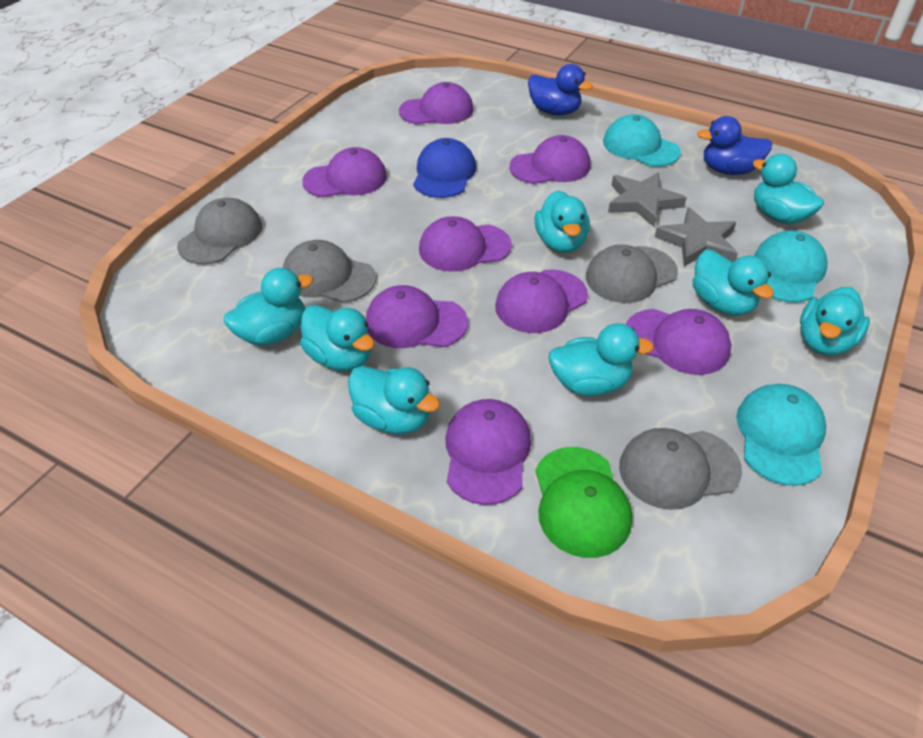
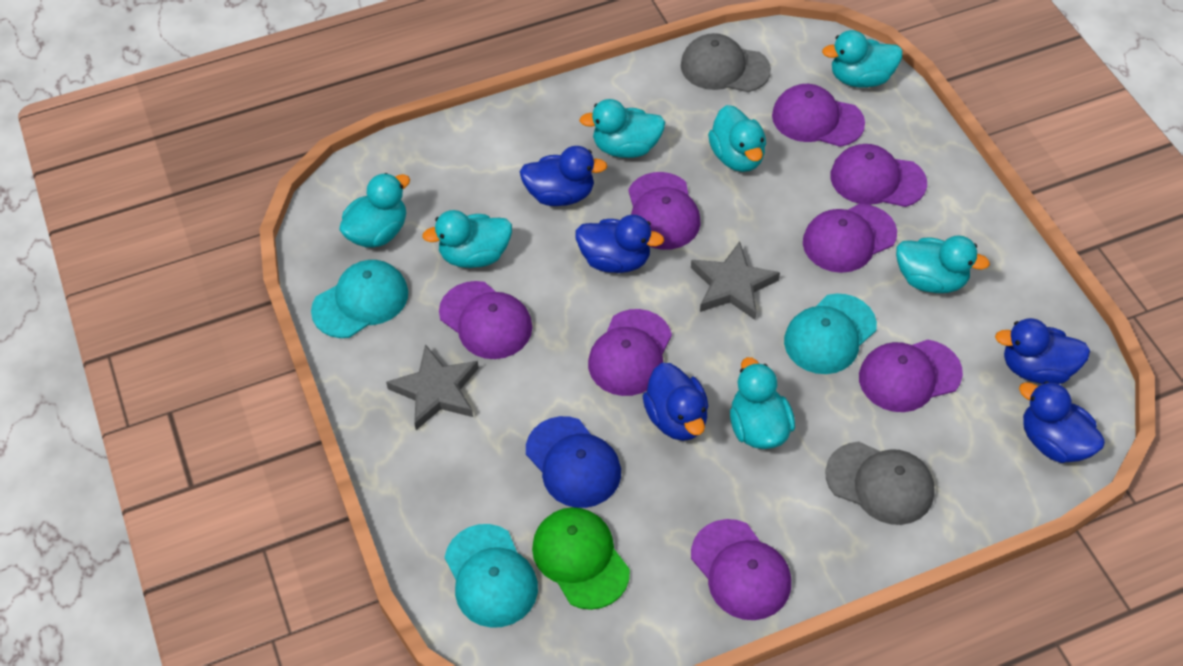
blue duck: 2 -> 5
grey cap: 4 -> 2
turquoise duck: 8 -> 7

